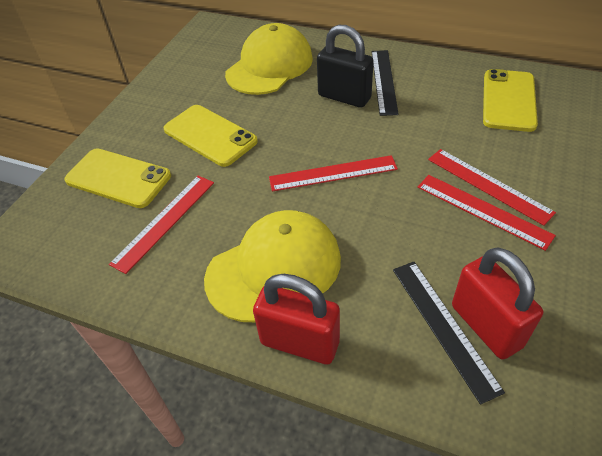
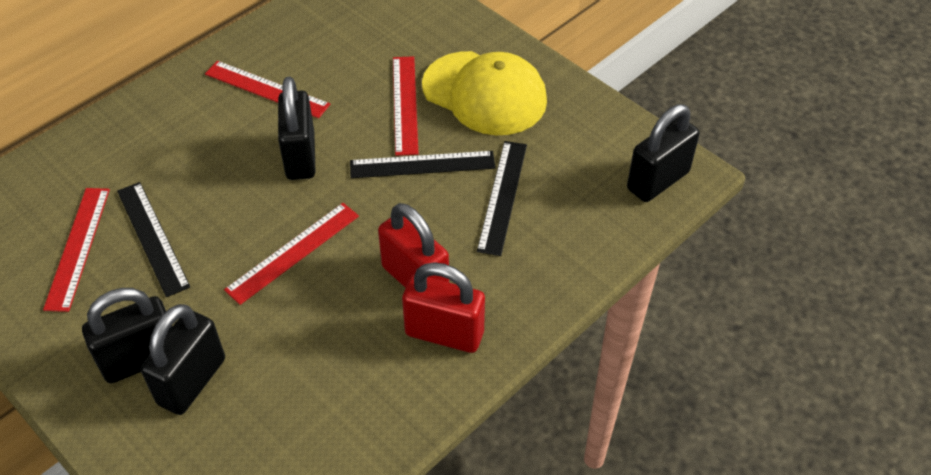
black padlock: 1 -> 4
black ruler: 2 -> 3
yellow cap: 2 -> 1
yellow phone: 3 -> 0

